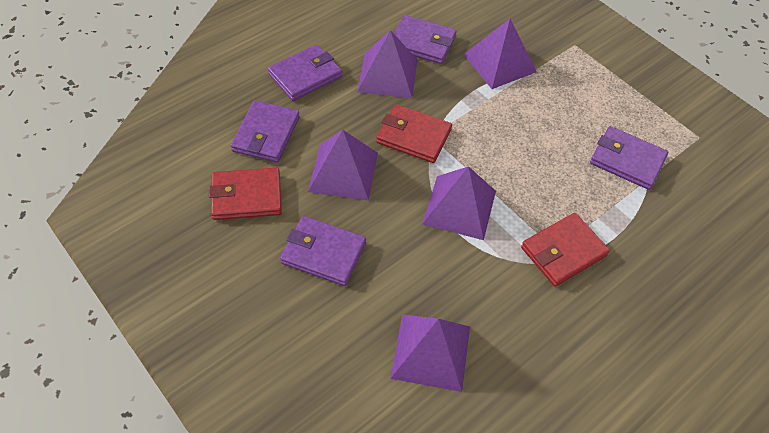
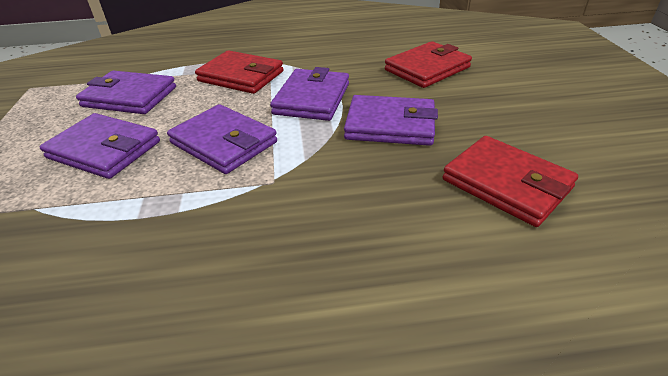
purple pyramid: 5 -> 0

